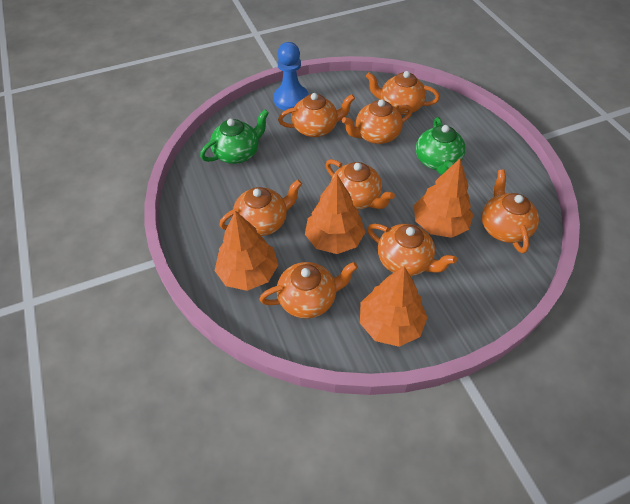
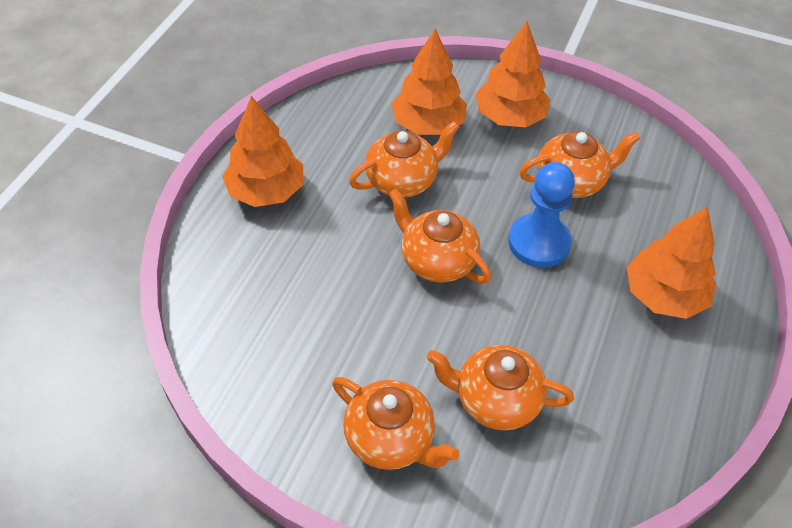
green teapot: 2 -> 0
orange teapot: 8 -> 5

